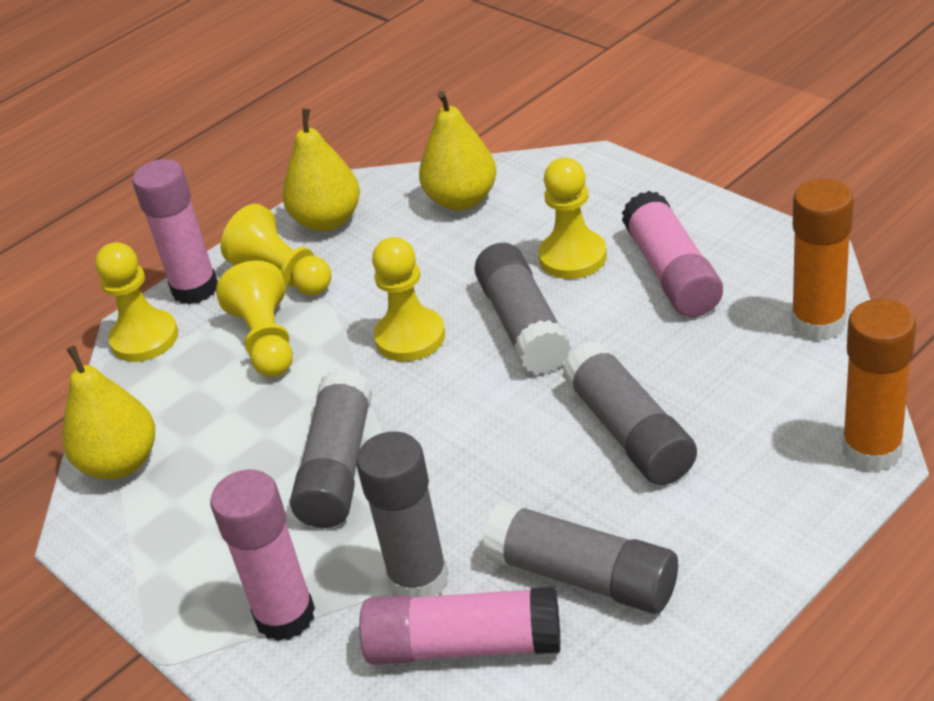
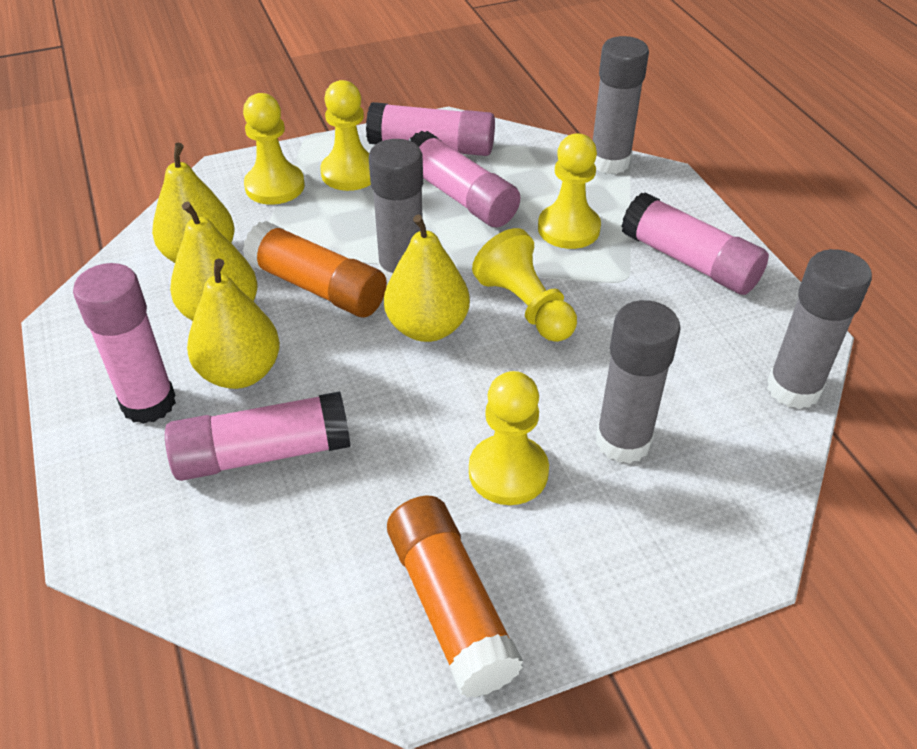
grey glue stick: 5 -> 4
pink glue stick: 4 -> 5
yellow pear: 3 -> 4

